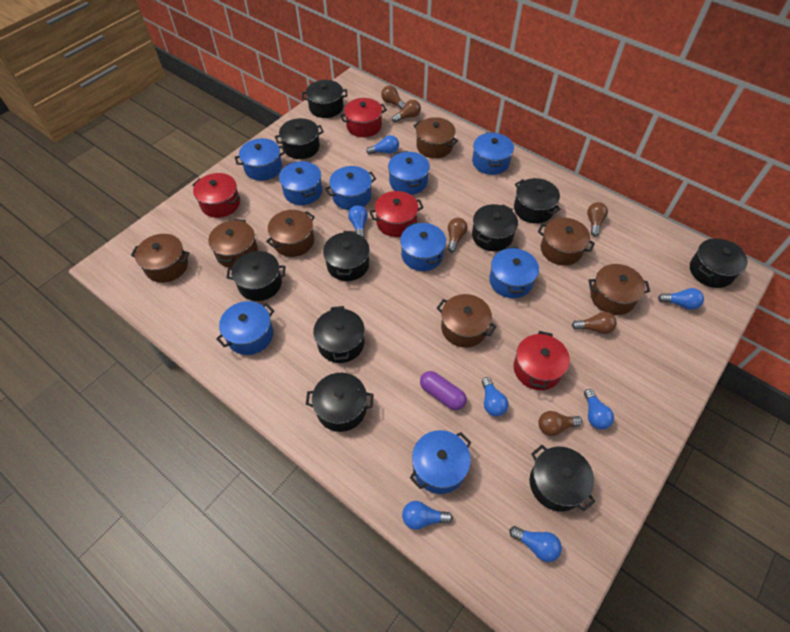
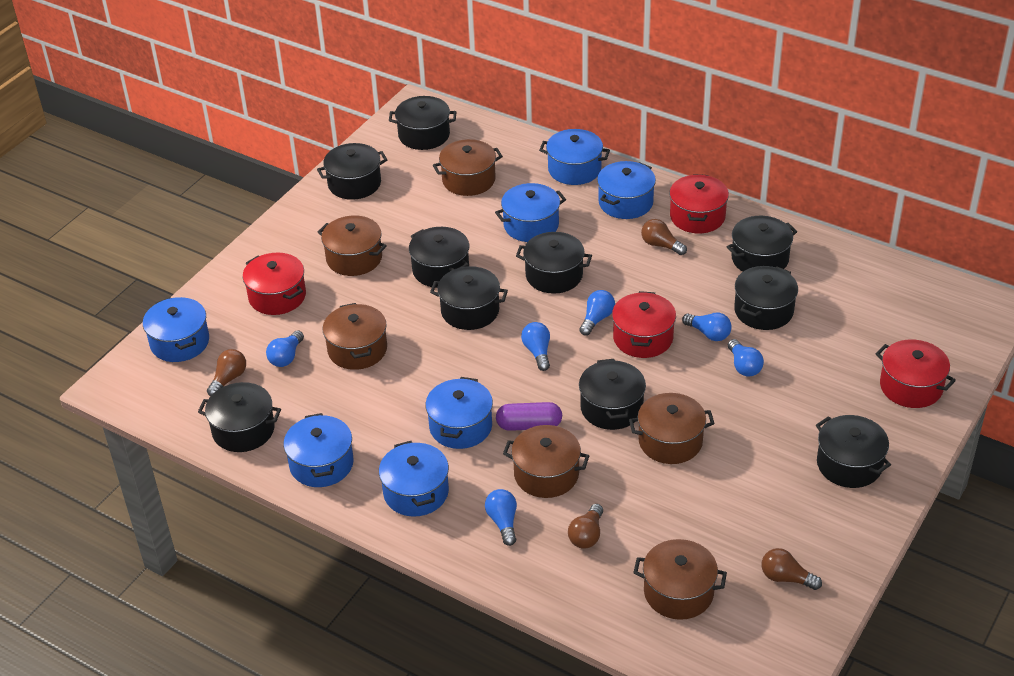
blue light bulb: 7 -> 6
blue pot: 9 -> 7
brown light bulb: 6 -> 4
brown pot: 7 -> 6

